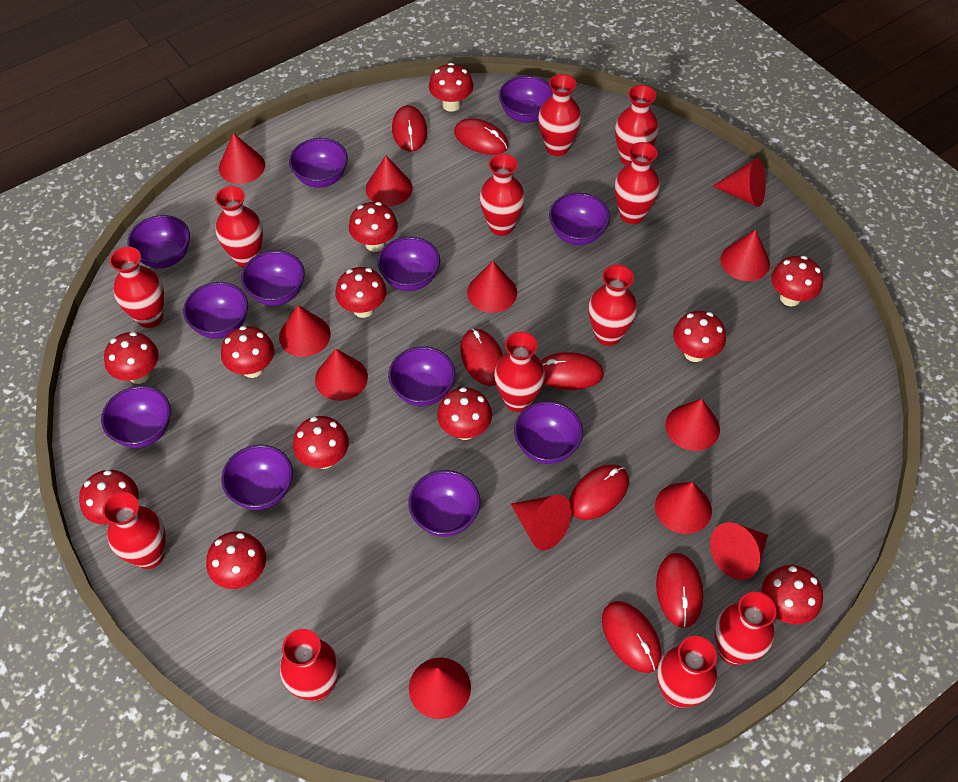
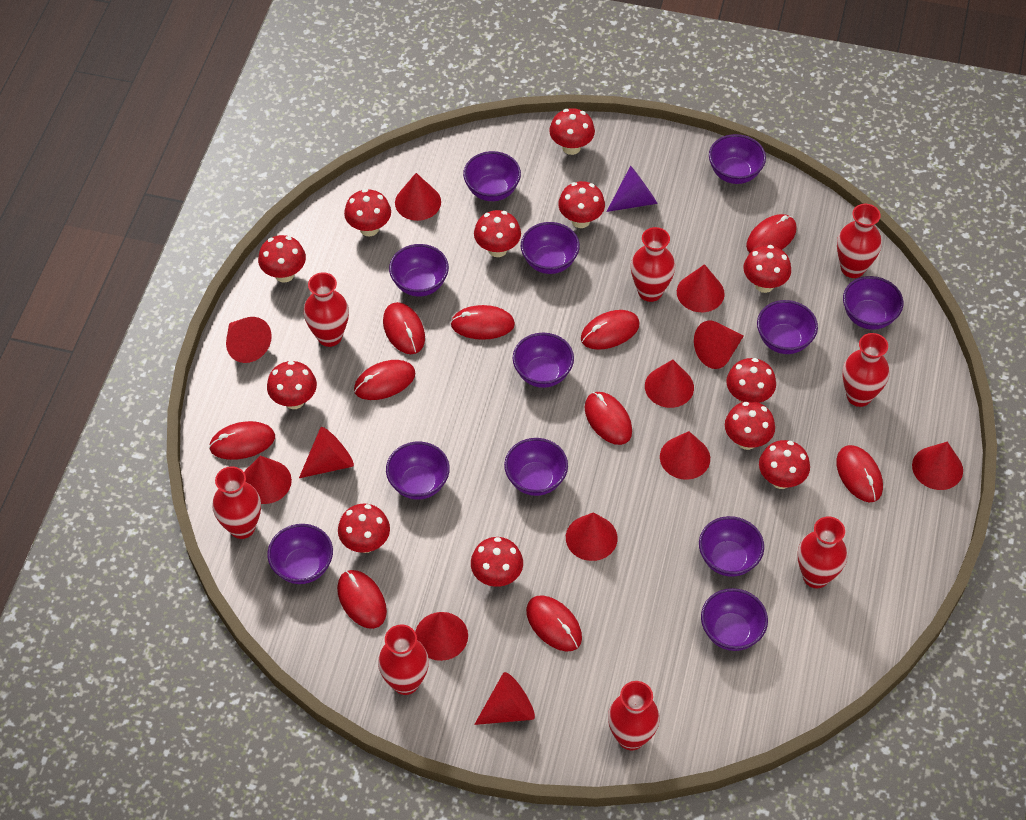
purple cone: 0 -> 1
red mouse: 7 -> 10
red vase: 12 -> 8

